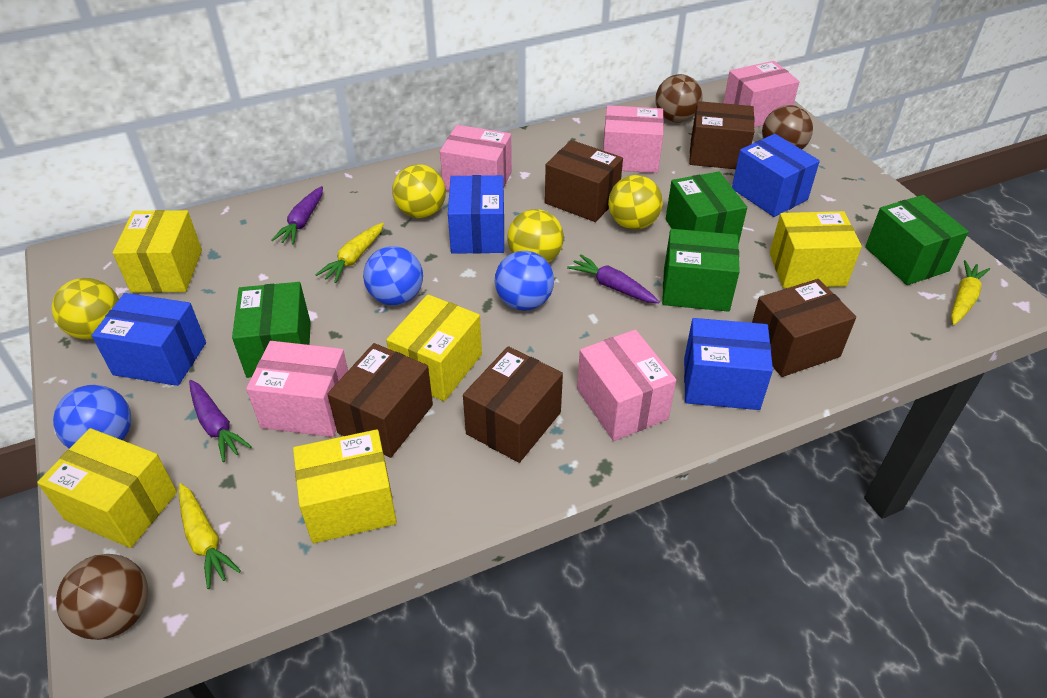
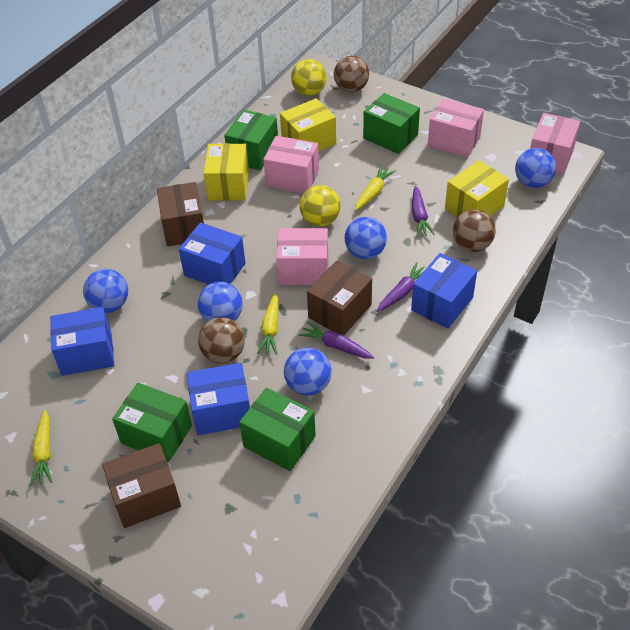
blue ball: 3 -> 5
brown box: 5 -> 3
pink box: 5 -> 4
yellow ball: 4 -> 2
yellow box: 5 -> 3

